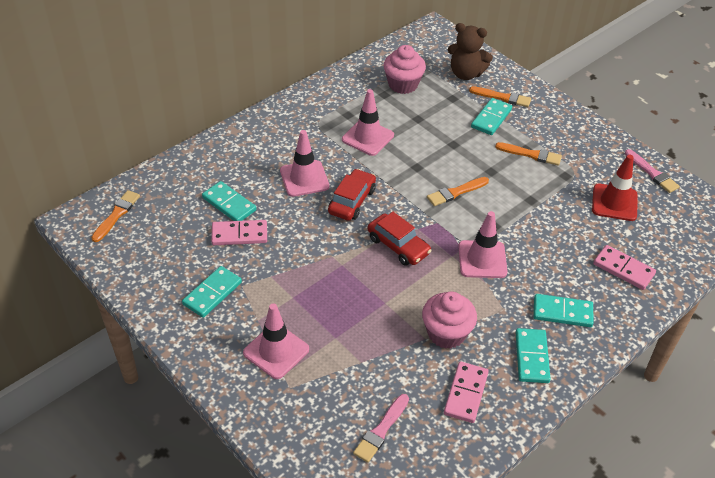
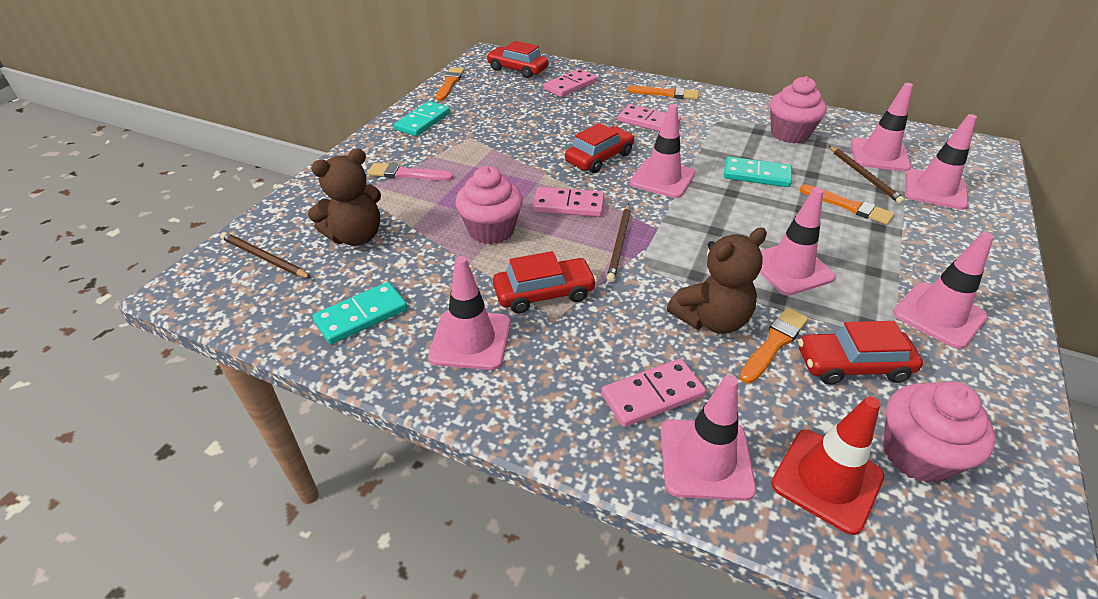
brown pencil: 0 -> 3
brown teddy bear: 1 -> 2
pink brush: 2 -> 1
pink cupcake: 2 -> 3
pink domino: 3 -> 4
pink traffic cone: 4 -> 7
red car: 2 -> 4
turquoise domino: 5 -> 3

